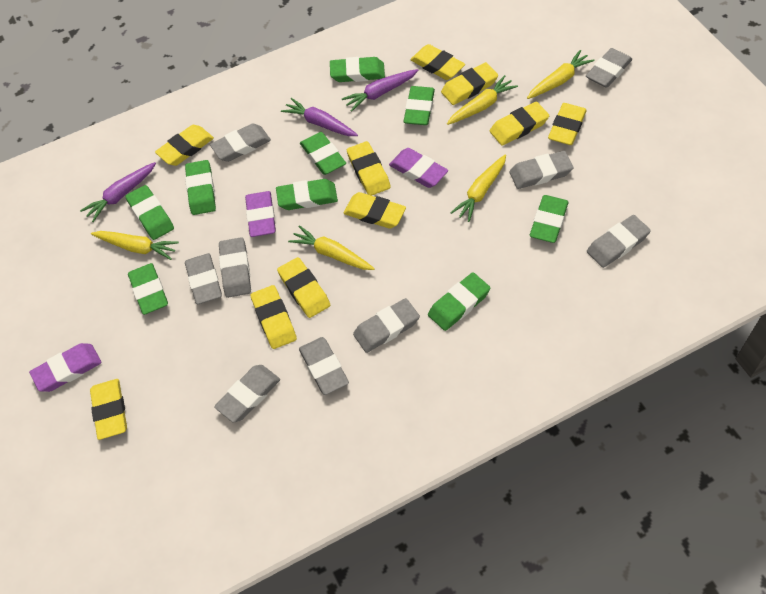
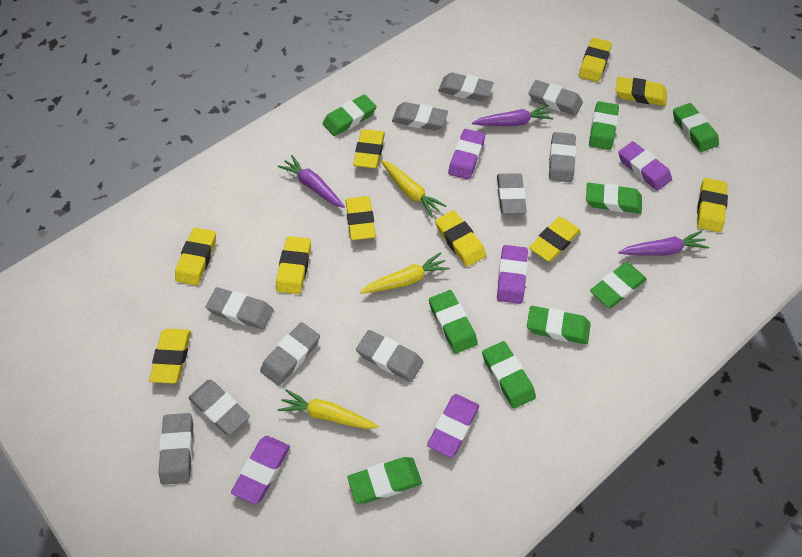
grey eraser: 9 -> 10
purple eraser: 3 -> 5
yellow carrot: 5 -> 3

